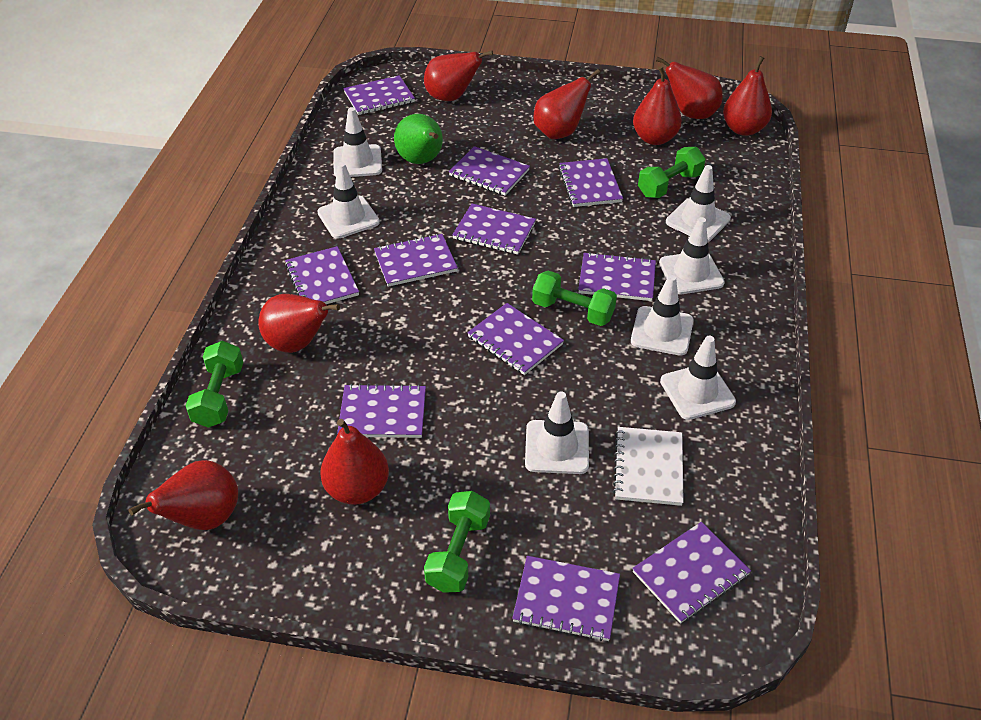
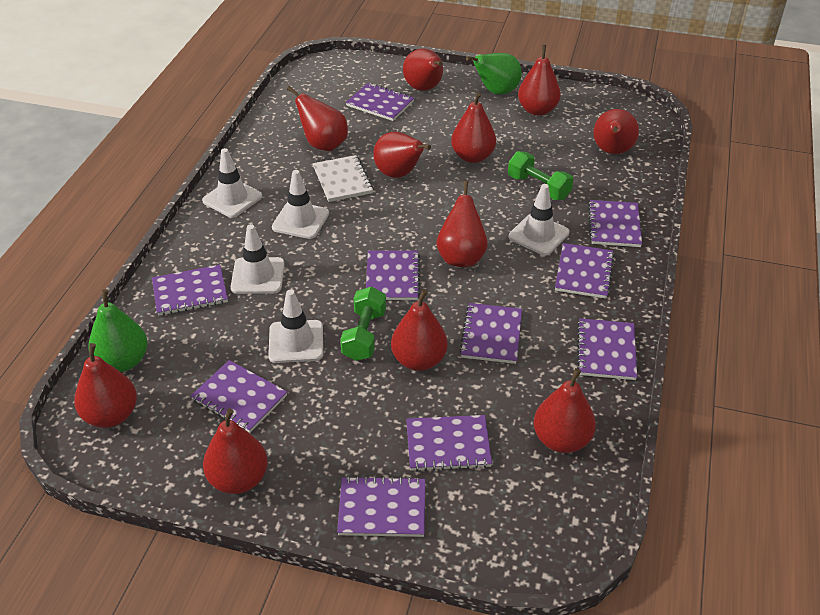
green dumbbell: 4 -> 2
green pear: 1 -> 2
purple notebook: 11 -> 10
red pear: 8 -> 11
white traffic cone: 7 -> 5

